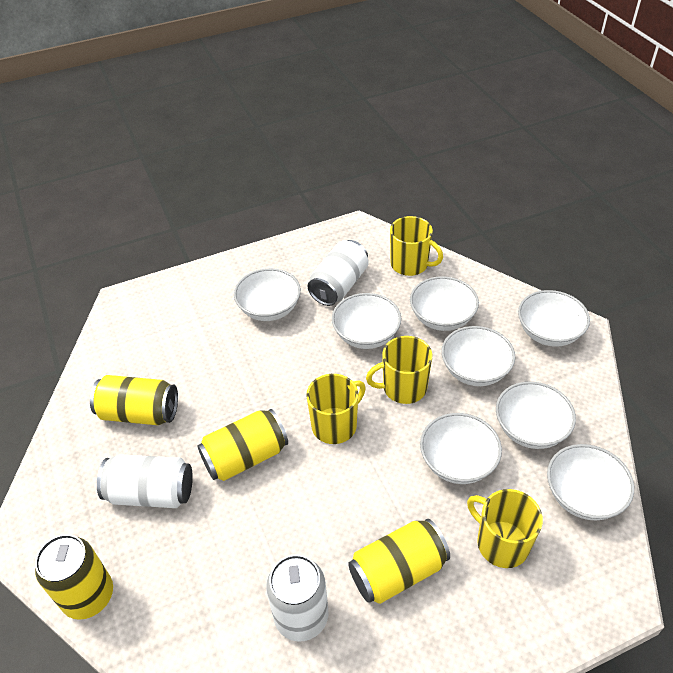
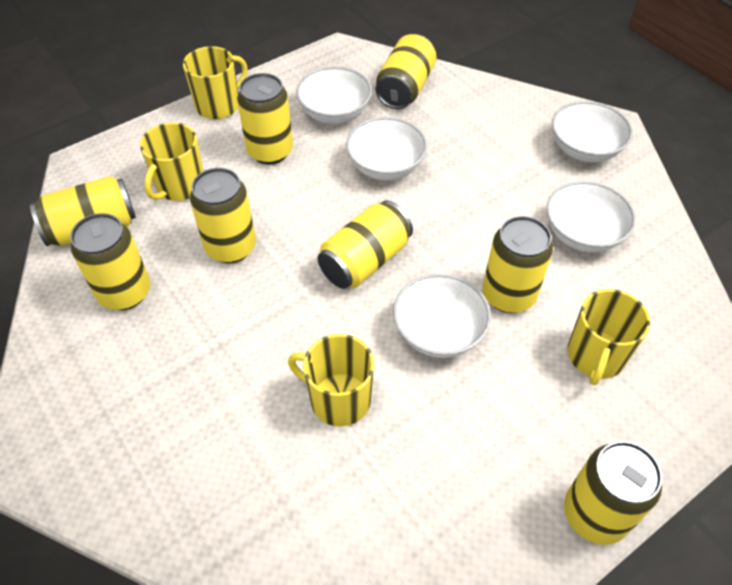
white bowl: 8 -> 5
white can: 3 -> 0
yellow can: 4 -> 8

